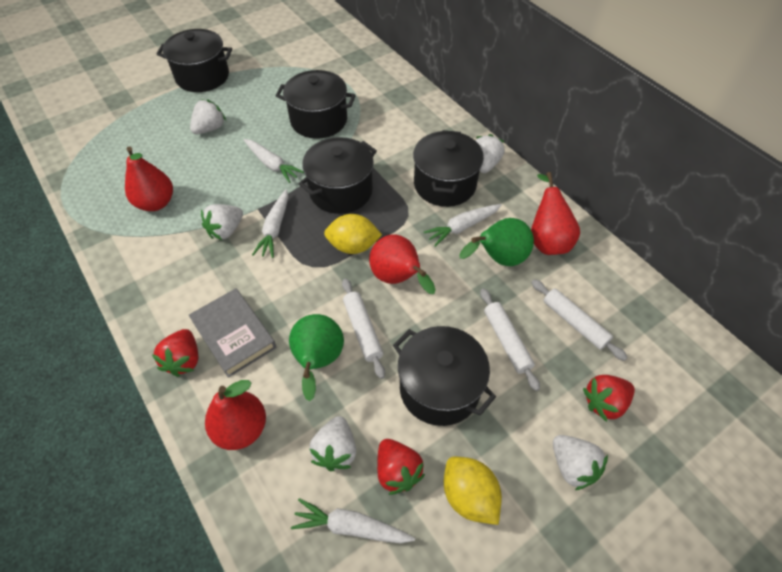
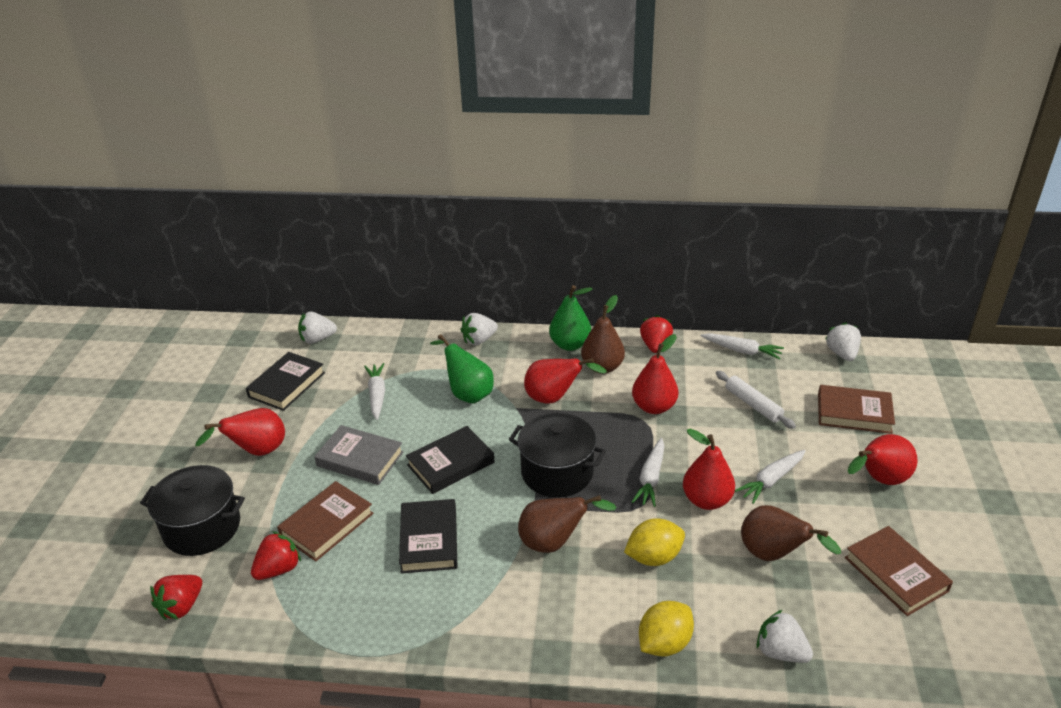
black book: 0 -> 3
black pot: 5 -> 2
brown book: 0 -> 3
brown pear: 0 -> 3
red pear: 4 -> 5
white rolling pin: 3 -> 1
white strawberry: 5 -> 4

